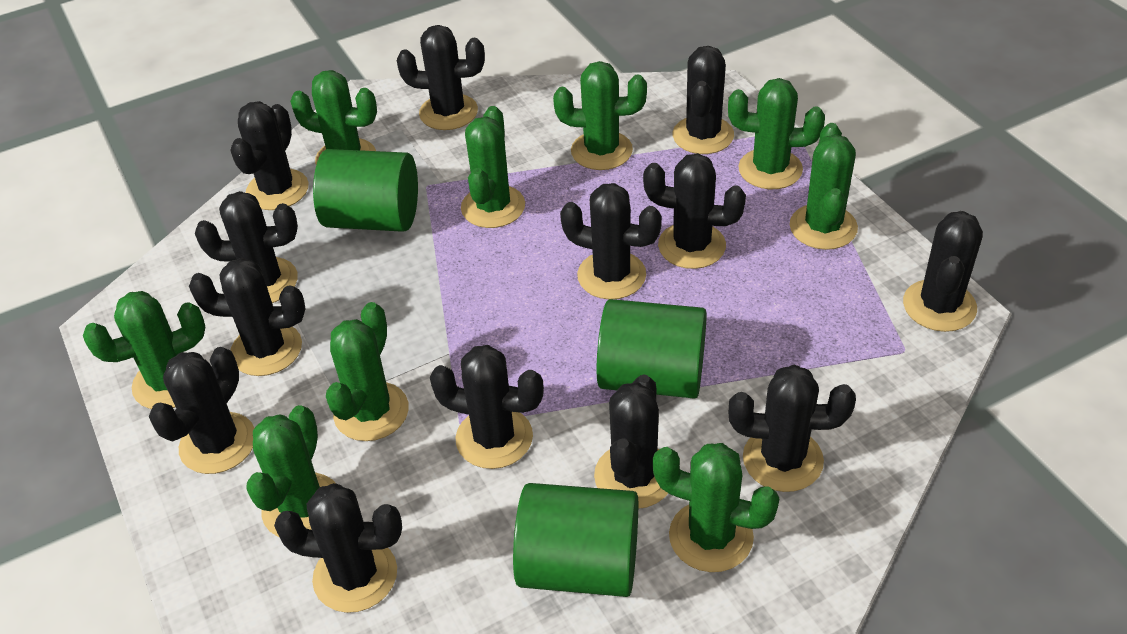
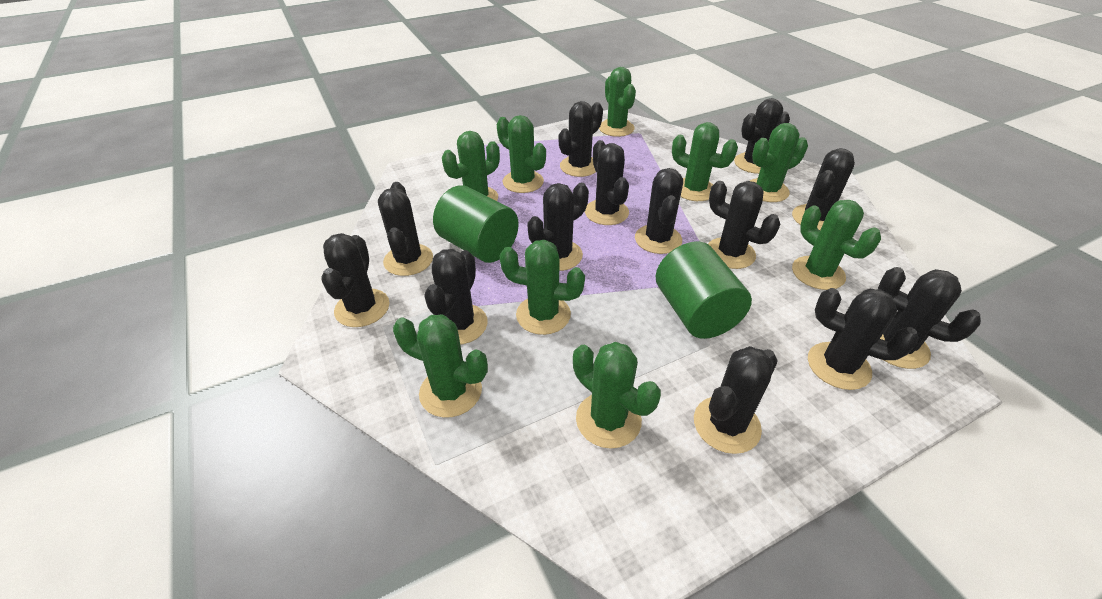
green cylinder: 3 -> 2

